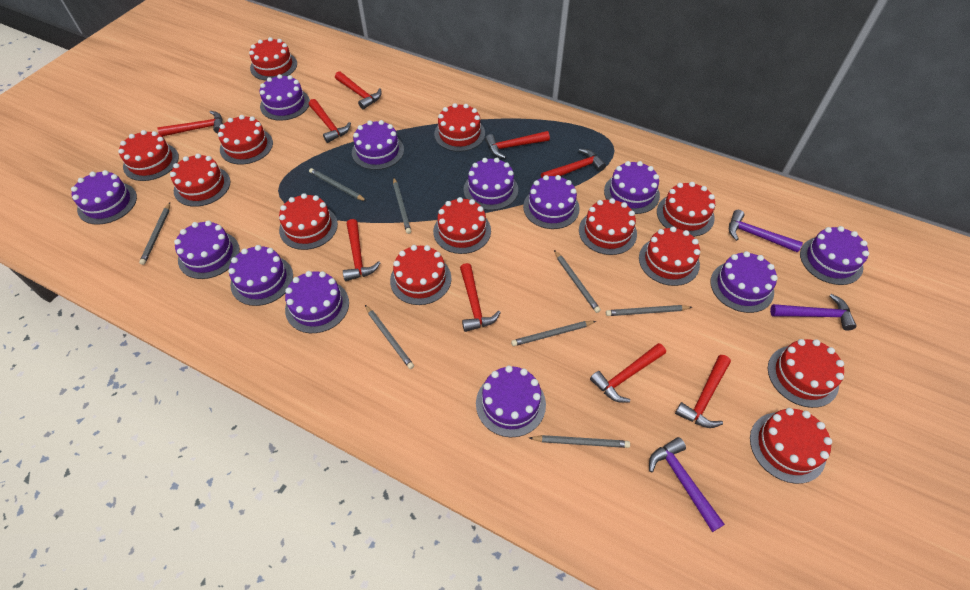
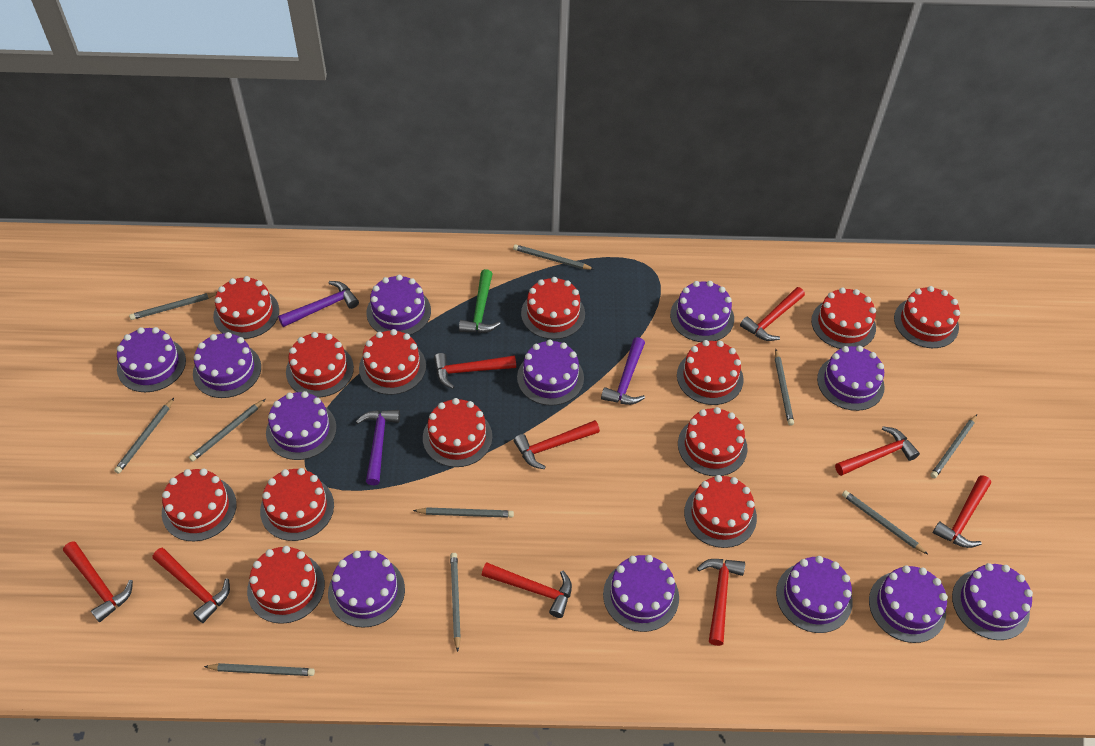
green hammer: 0 -> 1
grey pencil: 8 -> 10

